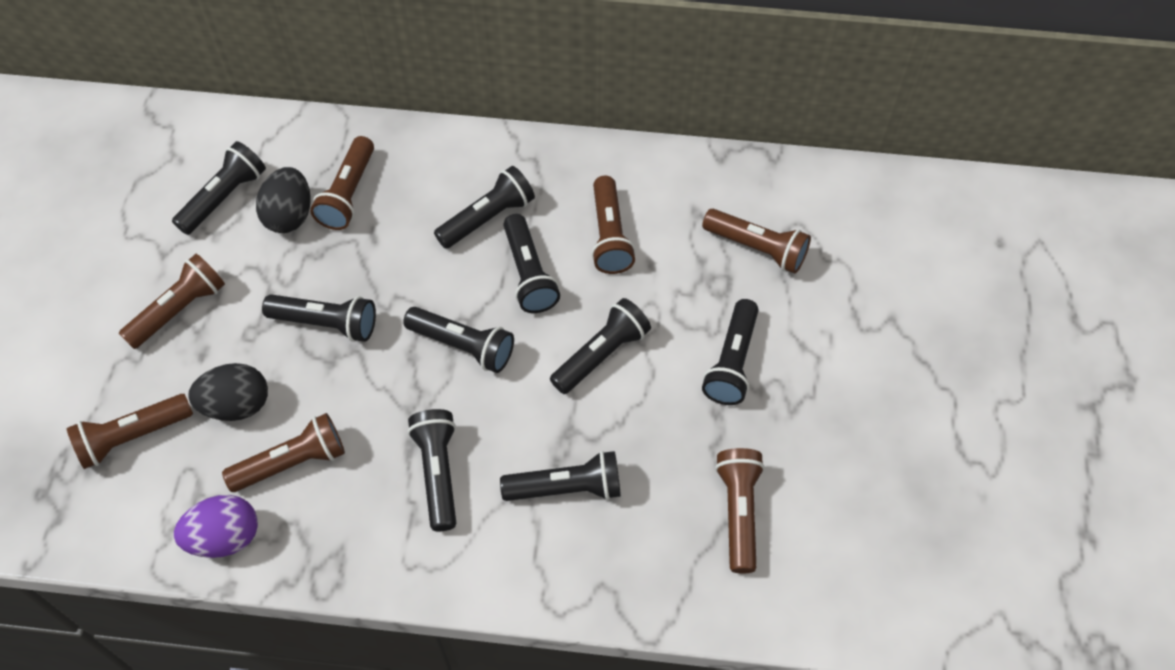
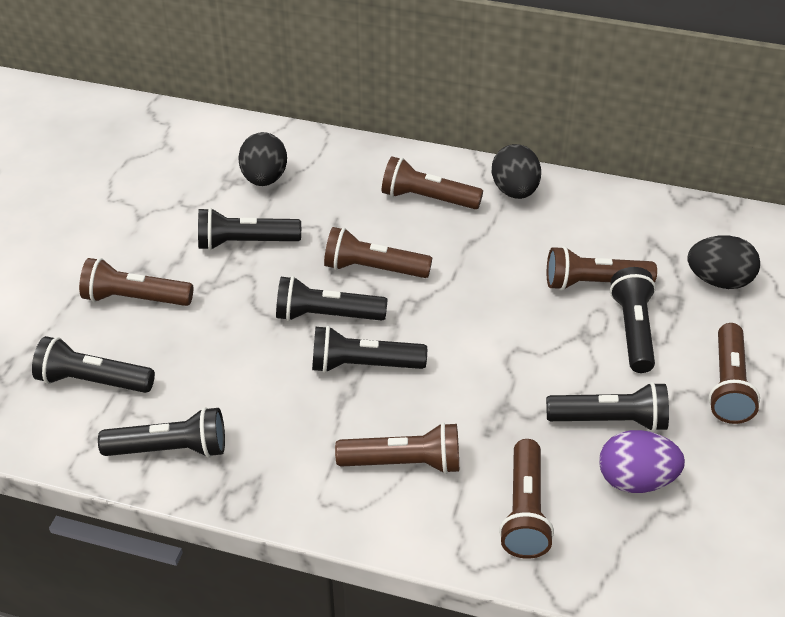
black egg: 2 -> 3
black flashlight: 9 -> 7

